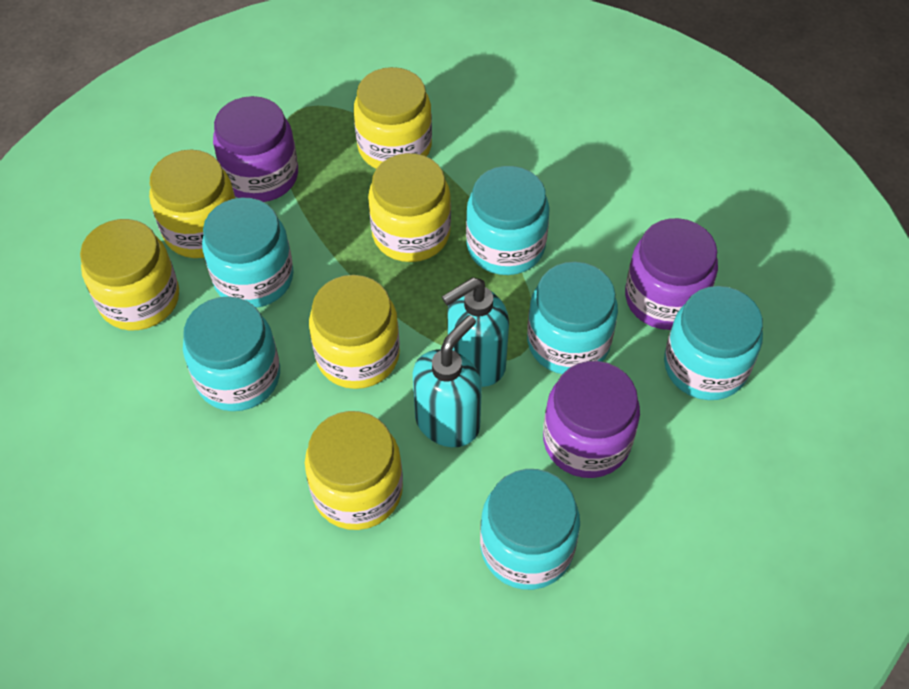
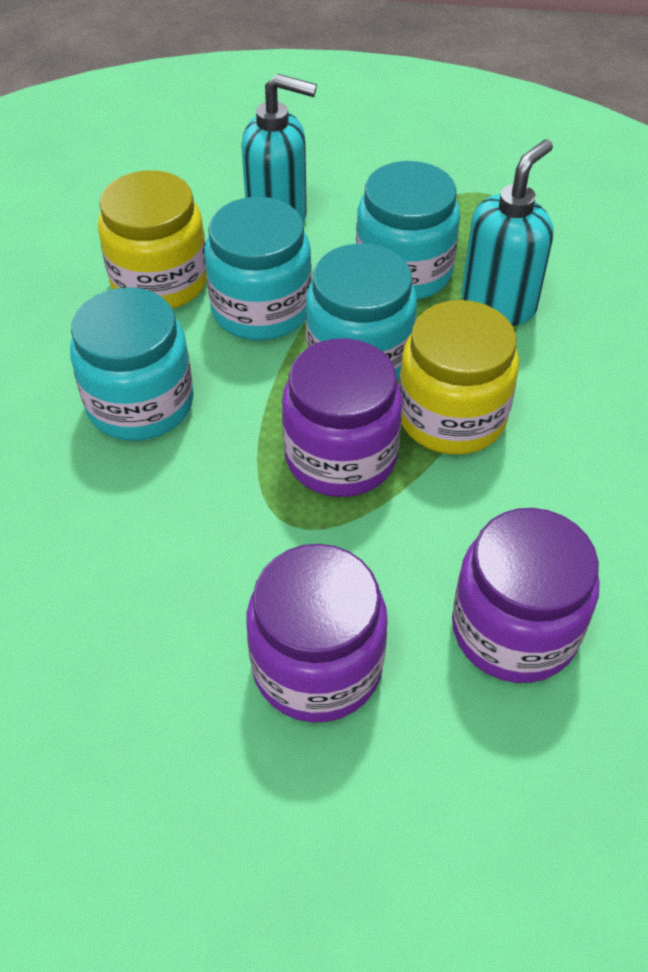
turquoise jar: 6 -> 4
yellow jar: 6 -> 2

